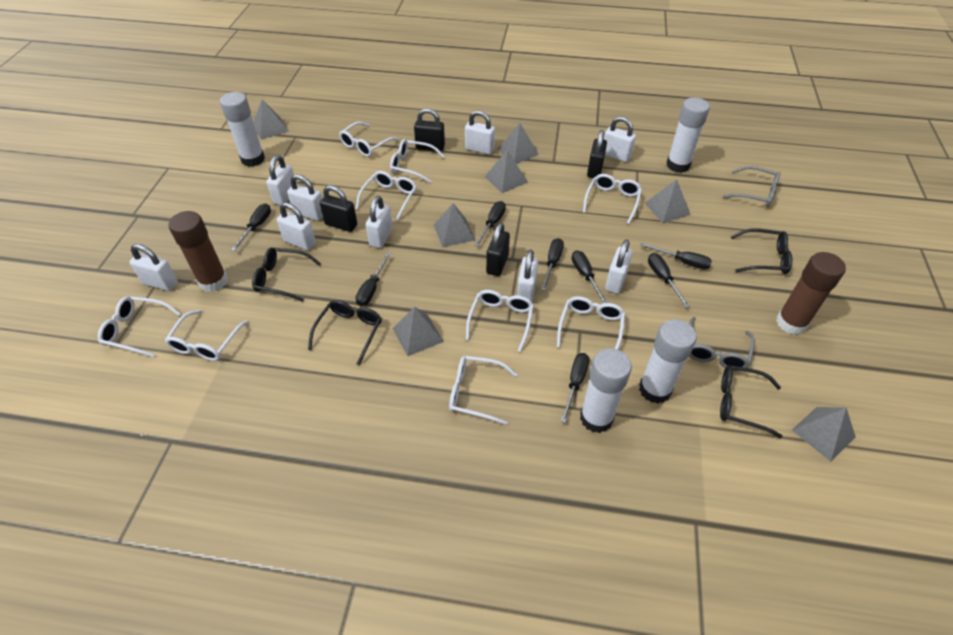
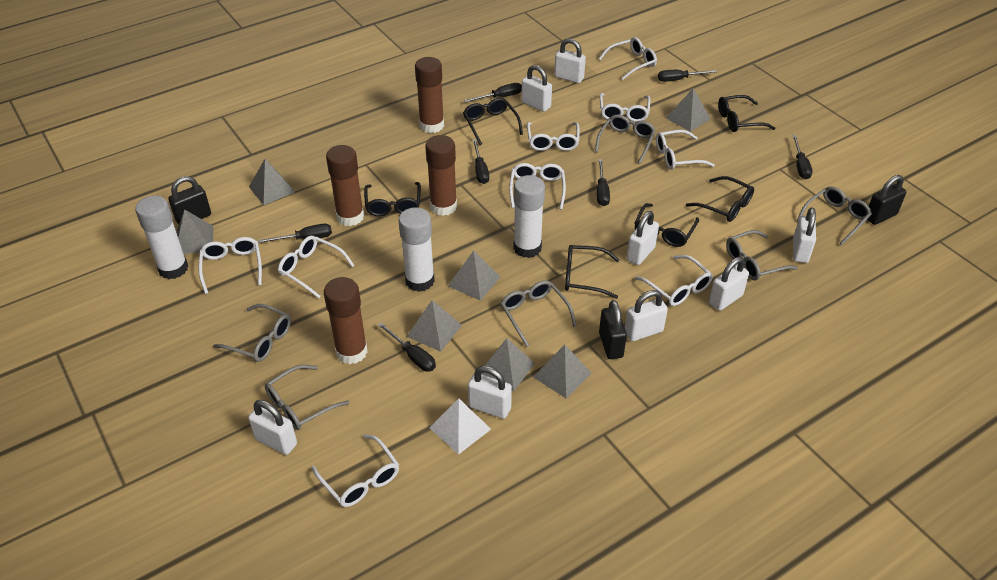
black glasses: 4 -> 6
black padlock: 4 -> 3
black screwdriver: 8 -> 7
brown glue stick: 2 -> 4
grey glasses: 2 -> 6
white glue stick: 4 -> 3
white padlock: 9 -> 8
white pyramid: 0 -> 1

